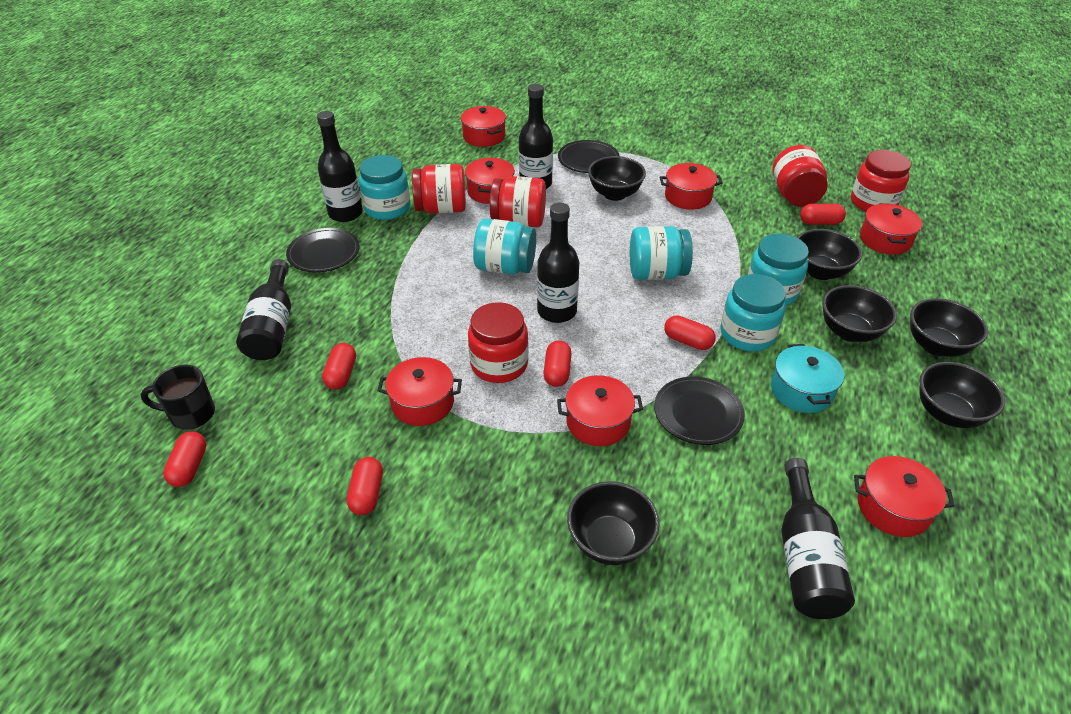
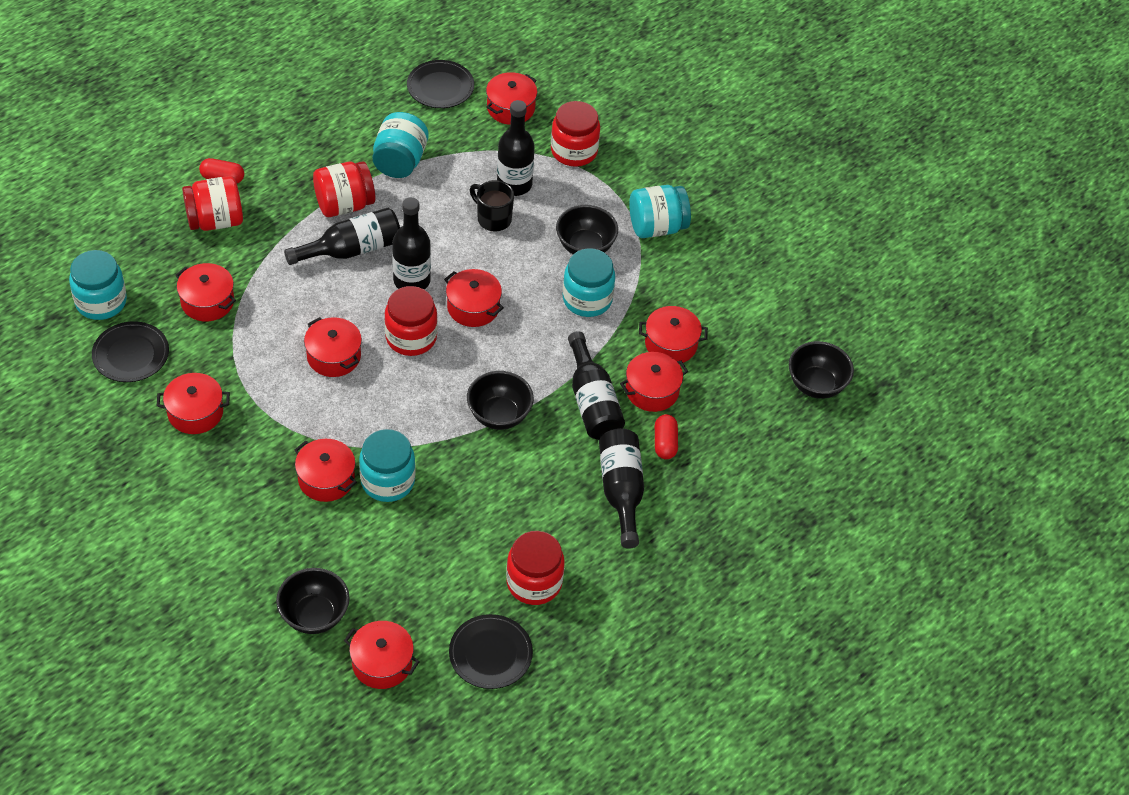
black bowl: 6 -> 4
red capsule: 6 -> 2
red pot: 7 -> 9
turquoise pot: 1 -> 0

